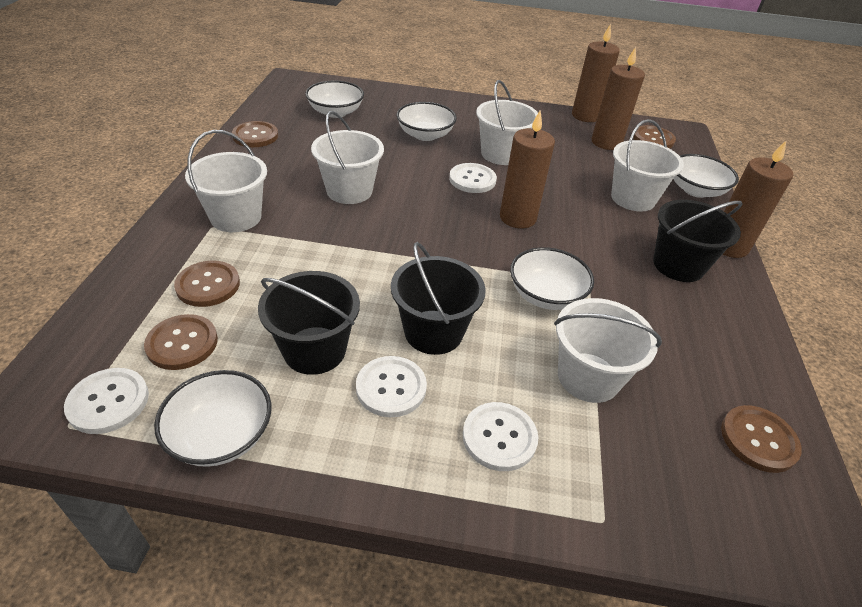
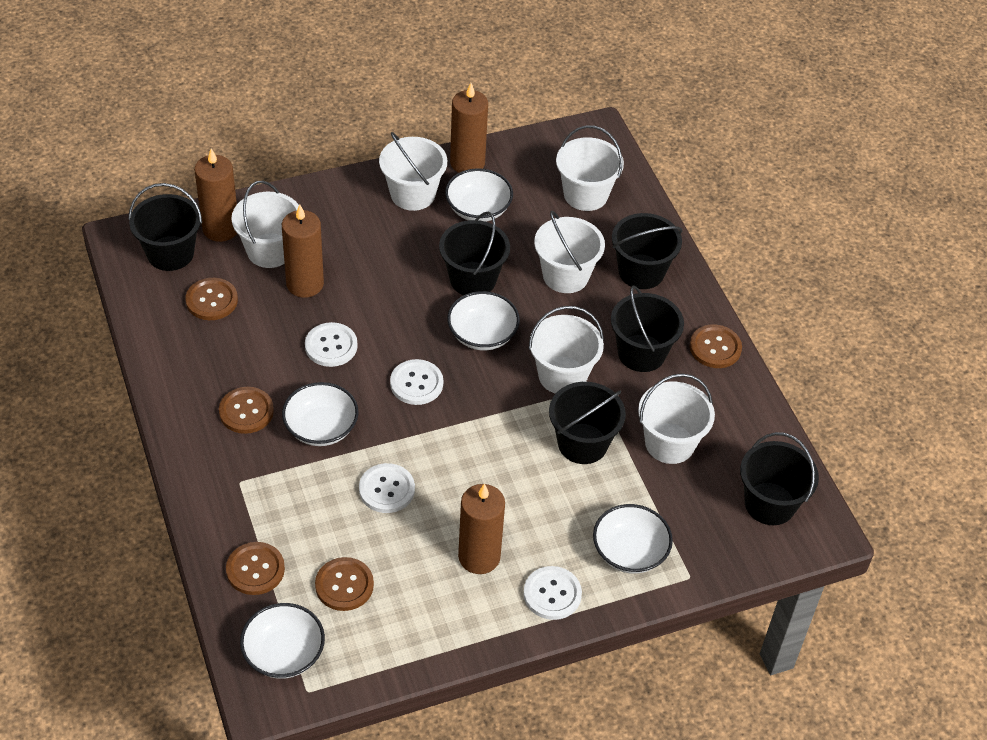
black bucket: 3 -> 6
white bucket: 5 -> 6

